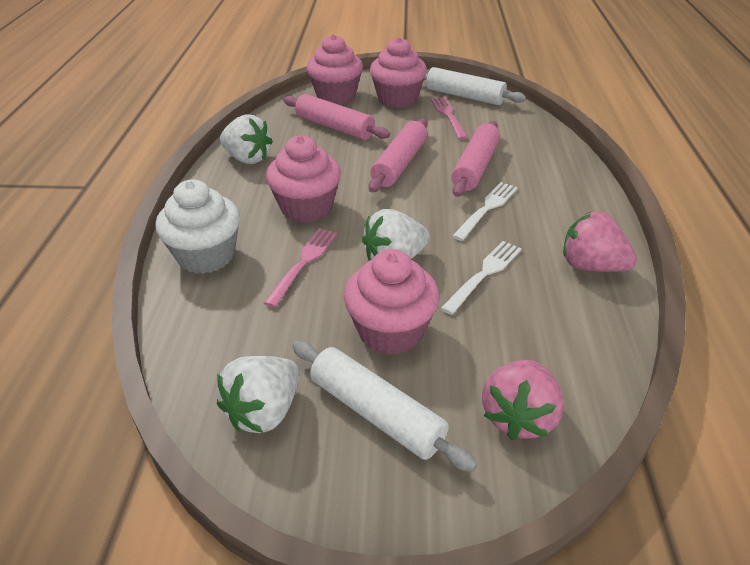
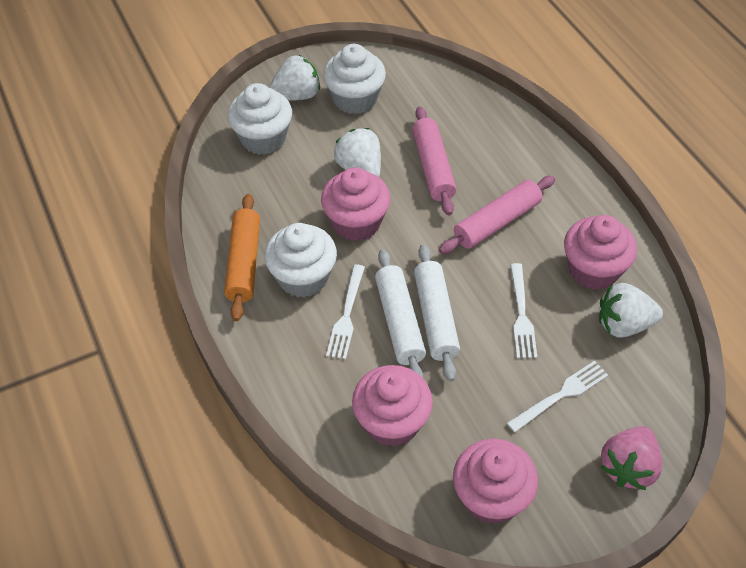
orange rolling pin: 0 -> 1
pink fork: 2 -> 0
pink rolling pin: 3 -> 2
pink strawberry: 2 -> 1
white cupcake: 1 -> 3
white fork: 2 -> 3

